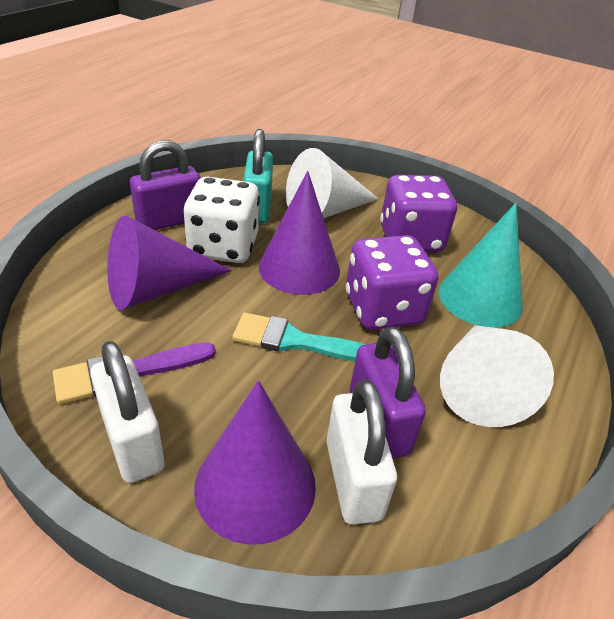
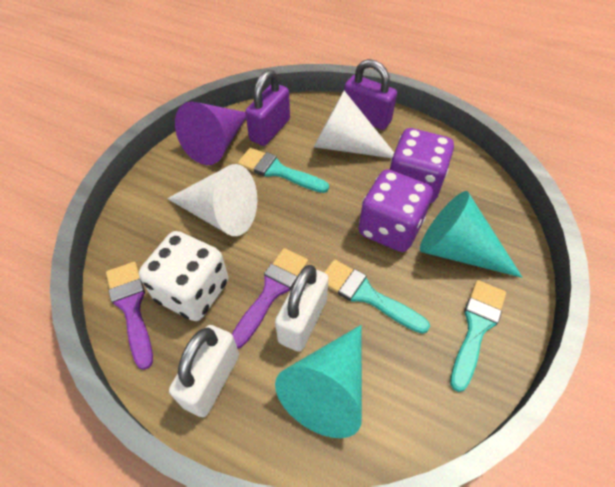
purple brush: 1 -> 2
purple cone: 3 -> 1
turquoise brush: 1 -> 3
turquoise cone: 1 -> 2
turquoise padlock: 1 -> 0

